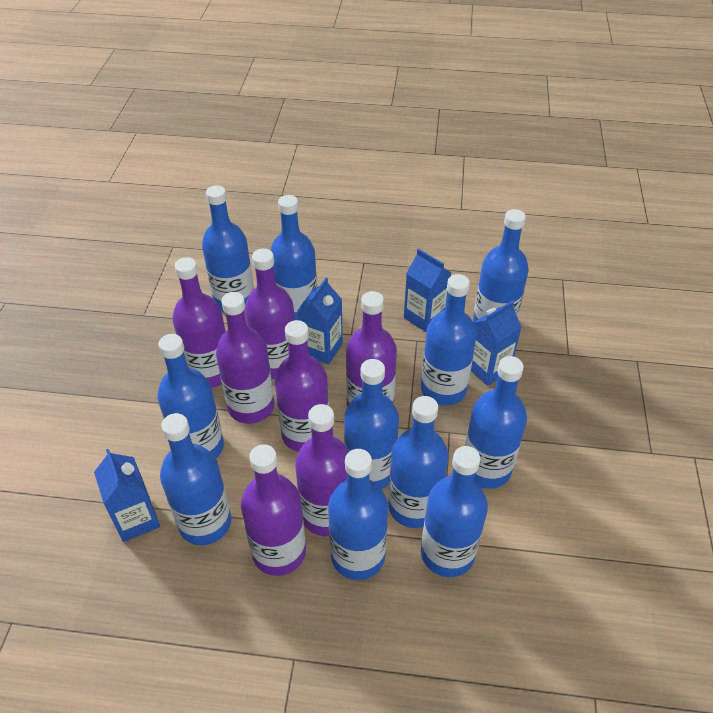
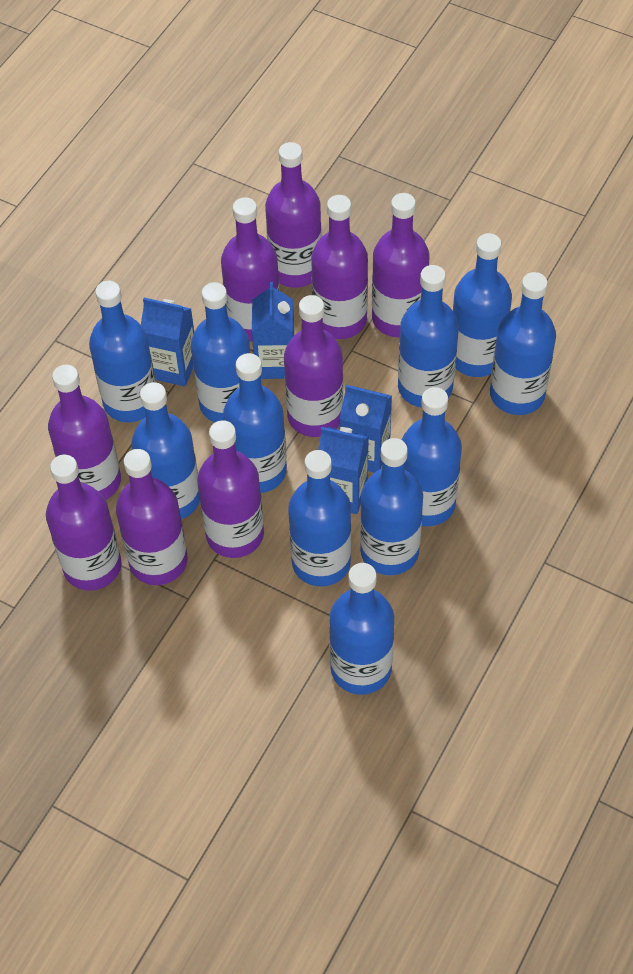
purple bottle: 7 -> 9

